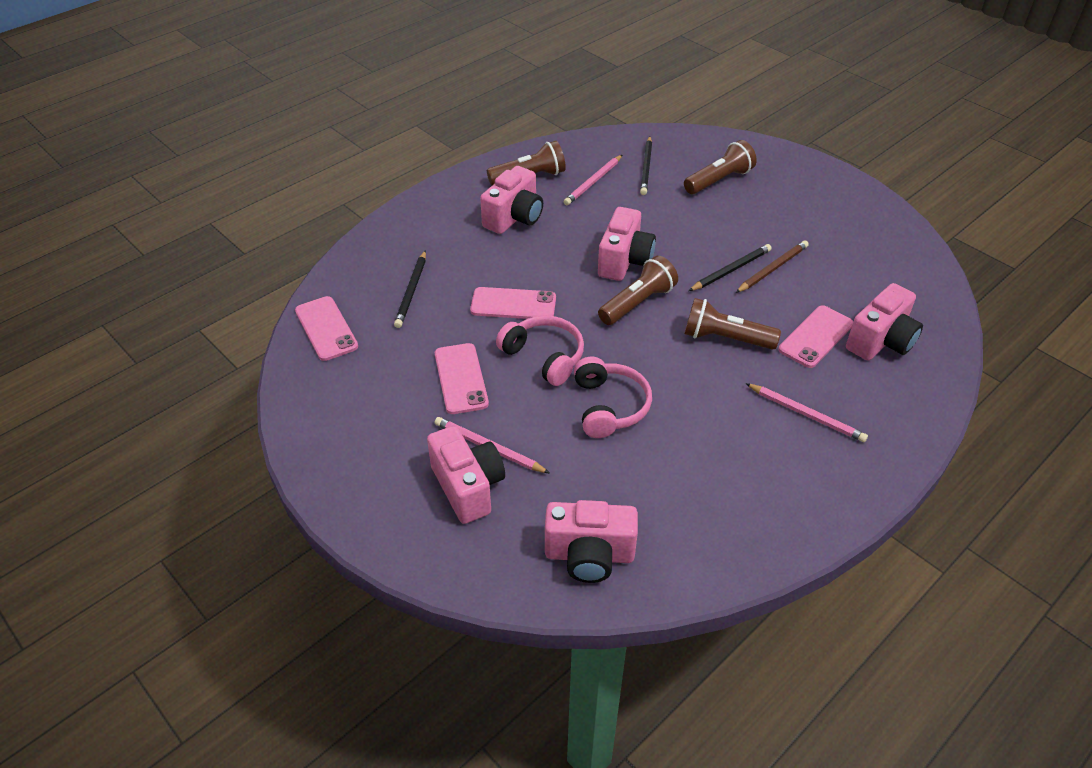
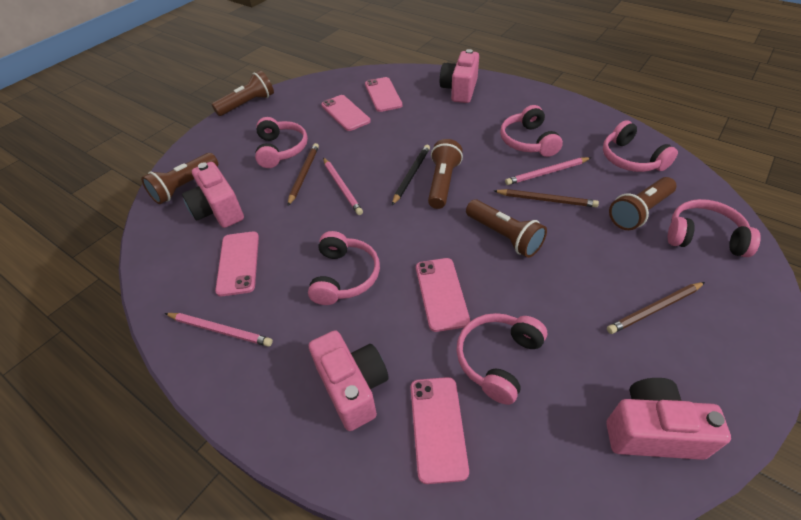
black pencil: 3 -> 1
brown flashlight: 4 -> 5
brown pencil: 1 -> 3
pink camera: 5 -> 4
pink headphones: 2 -> 6
pink phone: 4 -> 5

